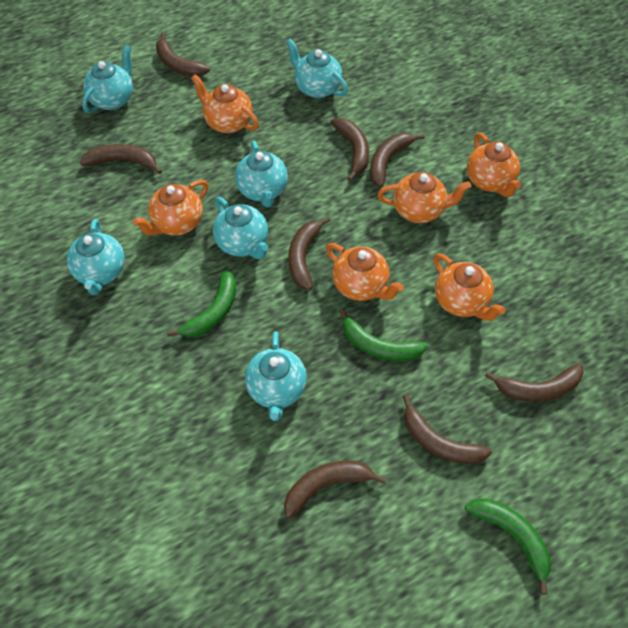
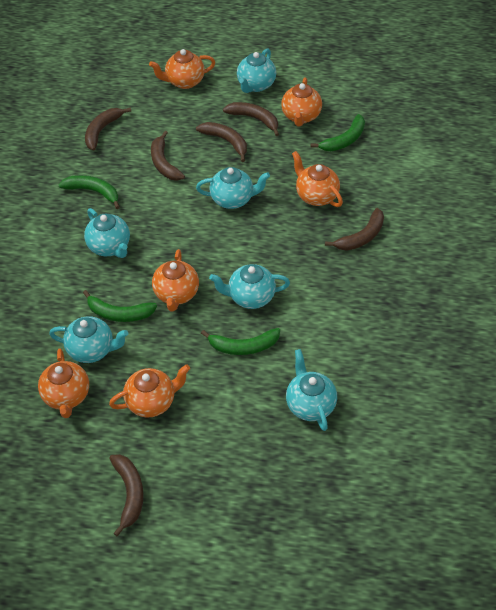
brown banana: 8 -> 6
green banana: 3 -> 4

